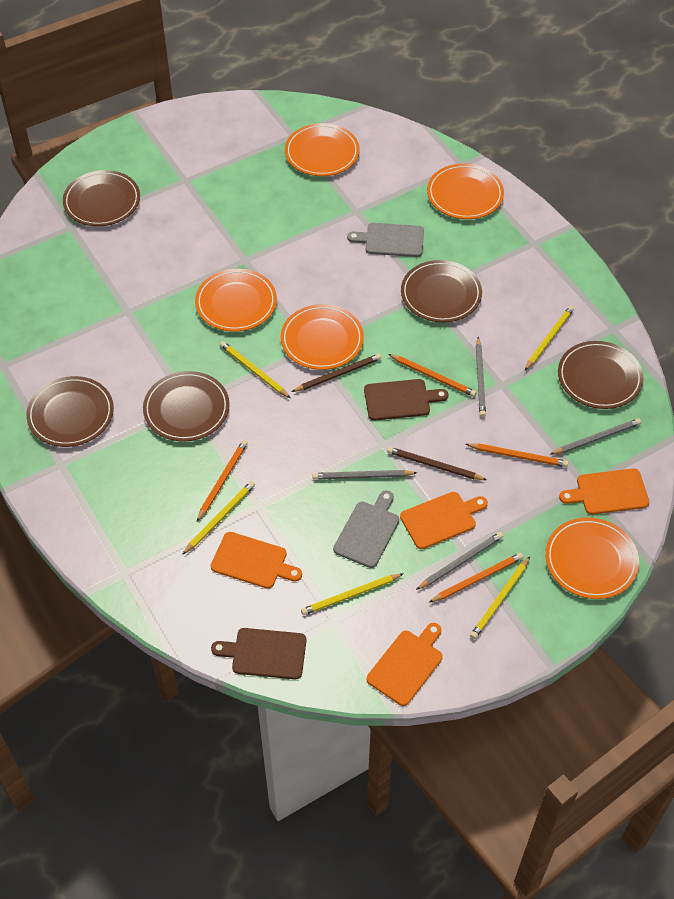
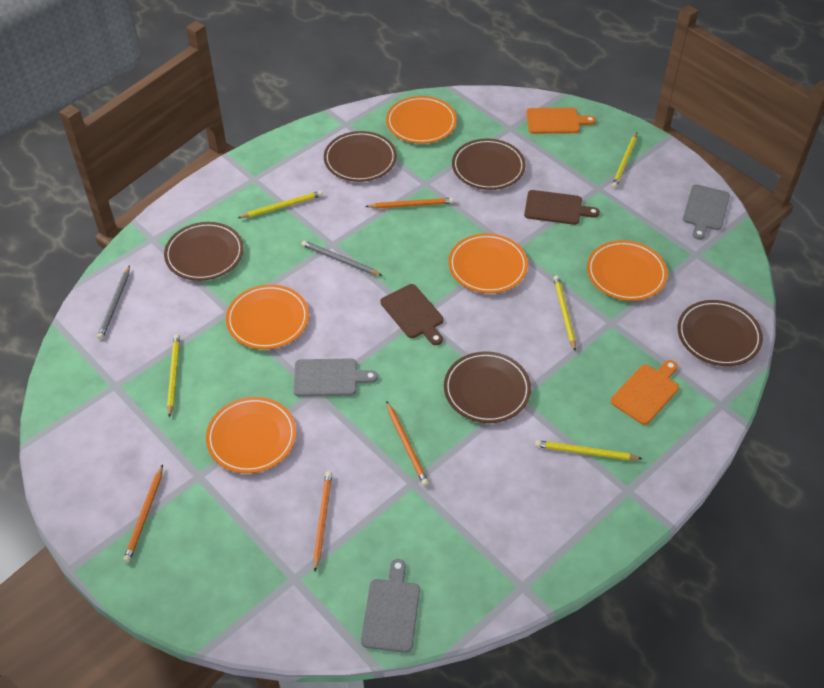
brown pencil: 2 -> 0
grey cutting board: 2 -> 3
grey pencil: 4 -> 2
orange cutting board: 4 -> 2

